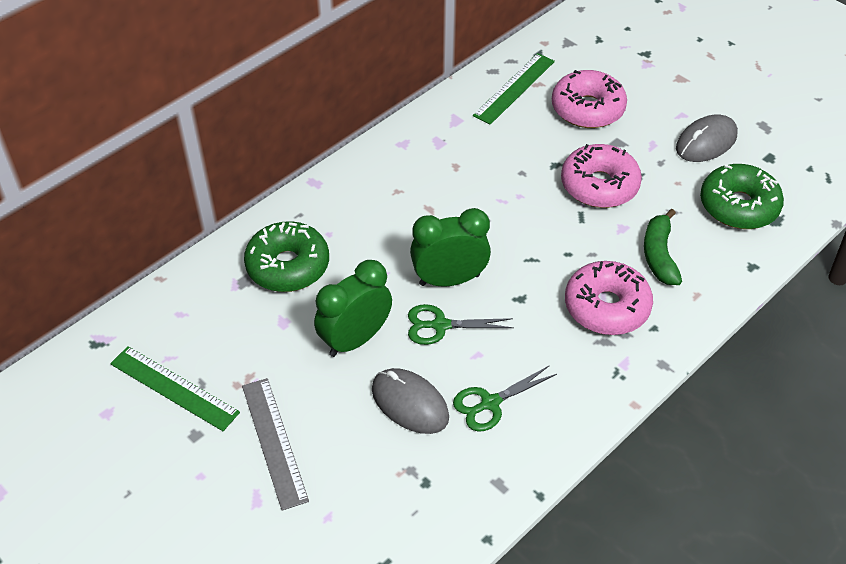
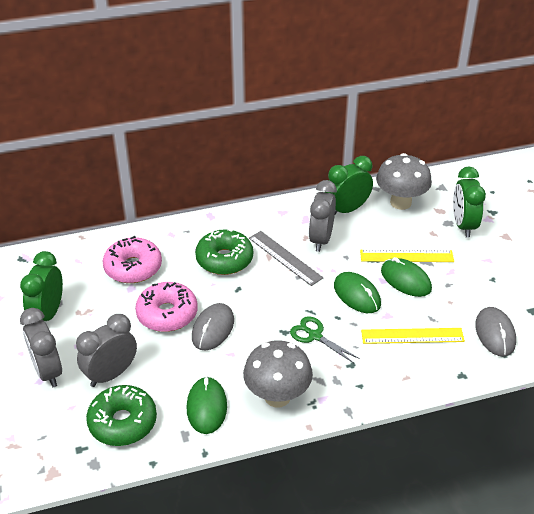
green banana: 1 -> 0
green clock: 2 -> 3
green mouse: 0 -> 3
green ruler: 2 -> 0
green scissors: 2 -> 1
grey clock: 0 -> 3
grey mushroom: 0 -> 2
pink donut: 3 -> 2
yellow ruler: 0 -> 2

